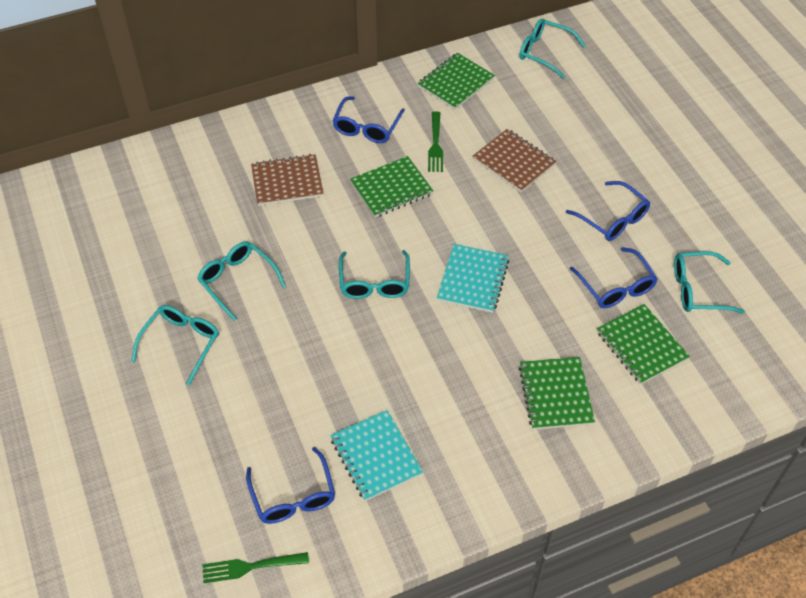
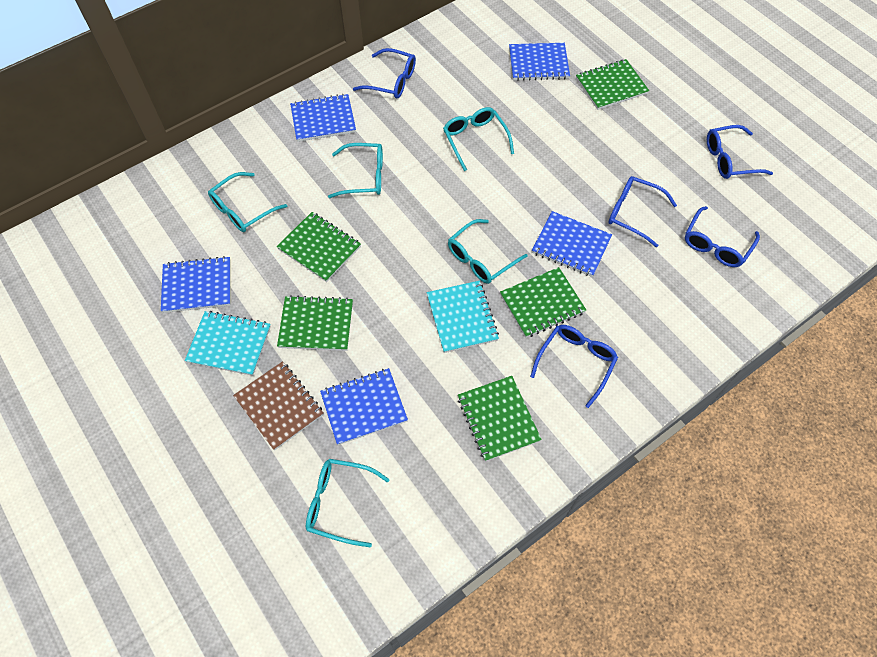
blue glasses: 4 -> 5
blue notebook: 0 -> 5
brown notebook: 2 -> 1
green fork: 2 -> 0
green notebook: 4 -> 5

